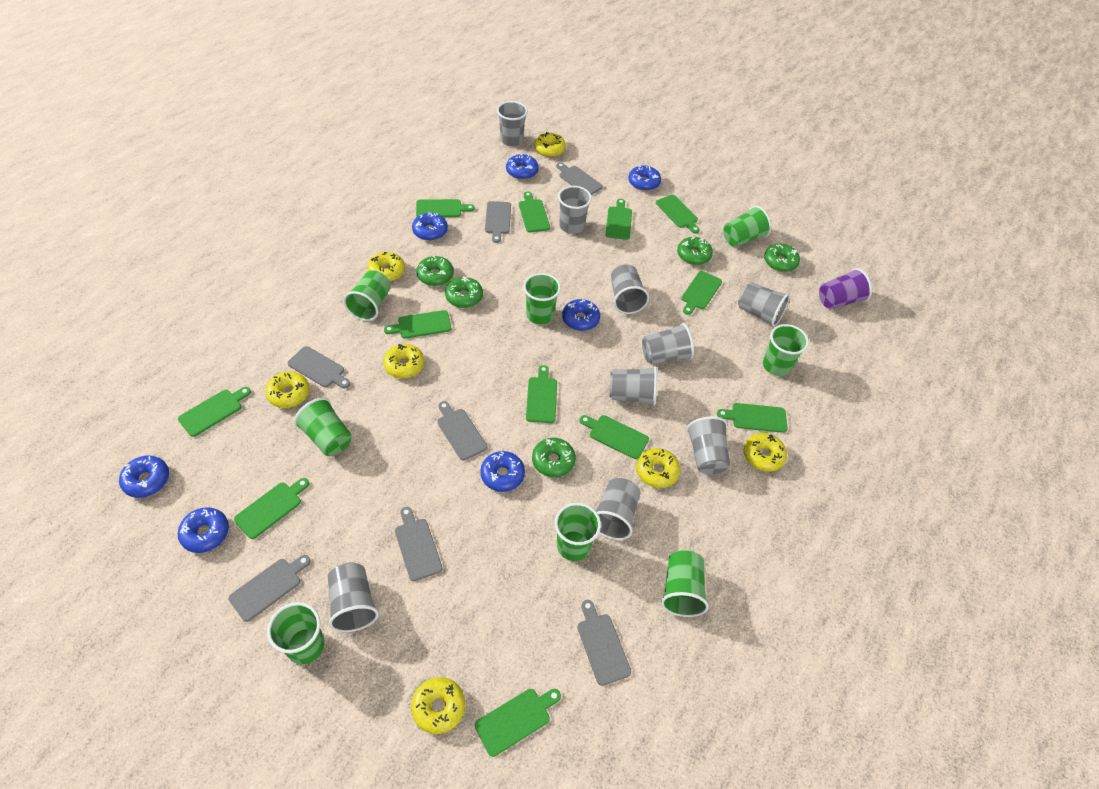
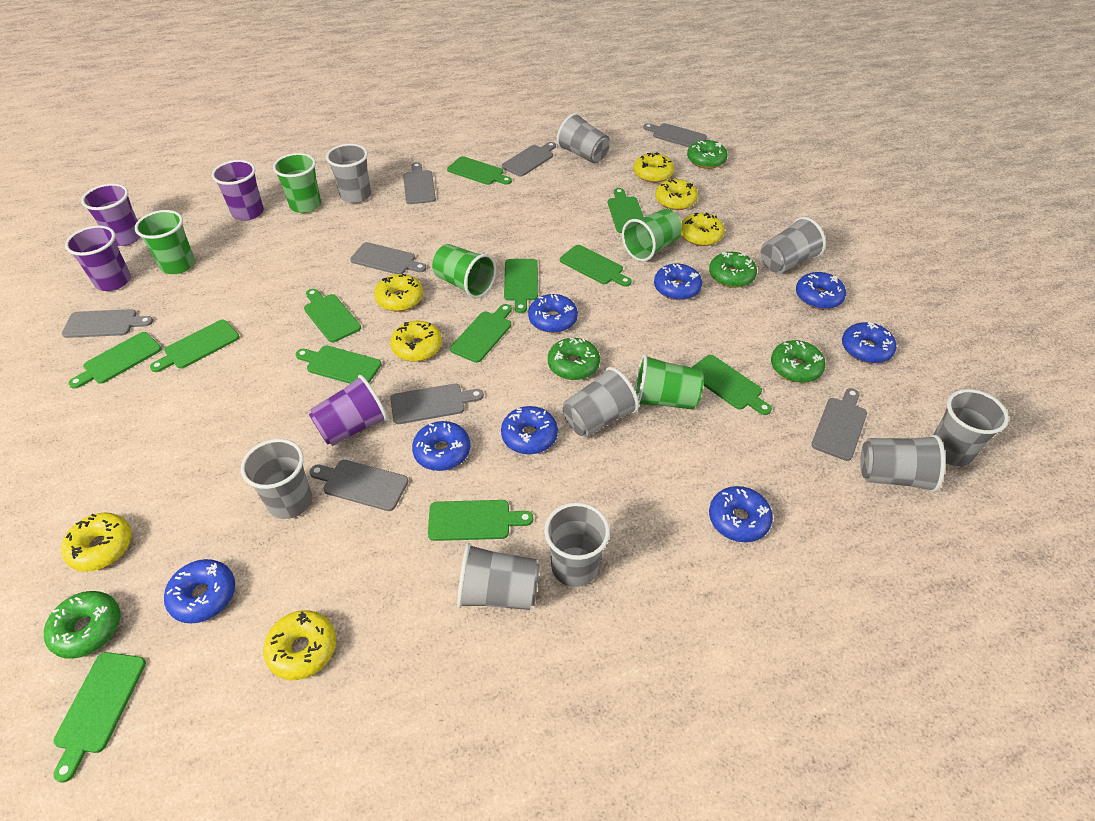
blue donut: 7 -> 8
green cup: 8 -> 5
grey cutting board: 7 -> 8
purple cup: 1 -> 4

